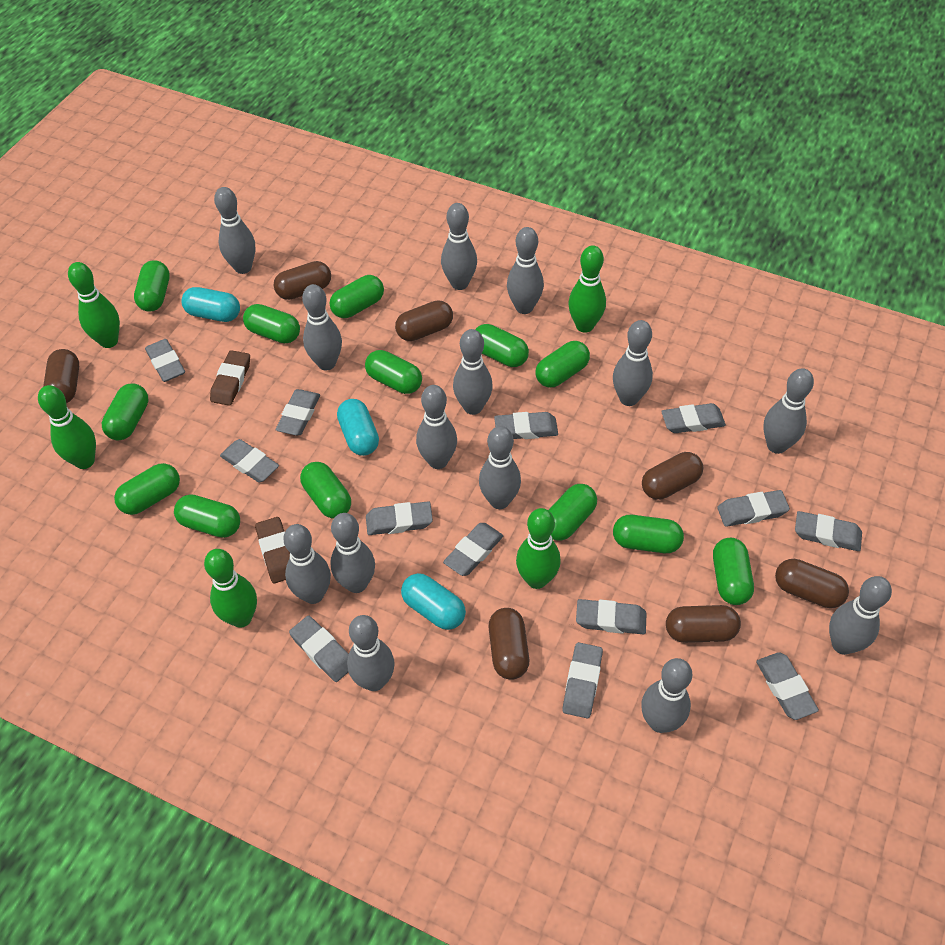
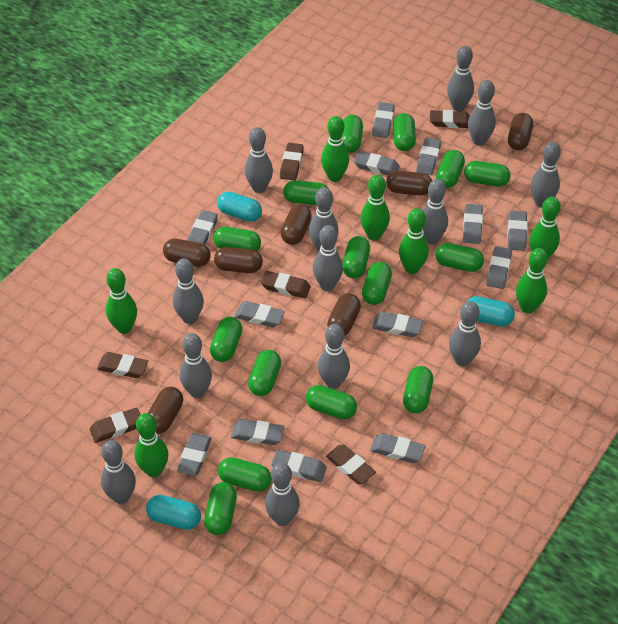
brown eraser: 2 -> 6
green bowling pin: 5 -> 7
green capsule: 13 -> 15
grey bowling pin: 14 -> 13

